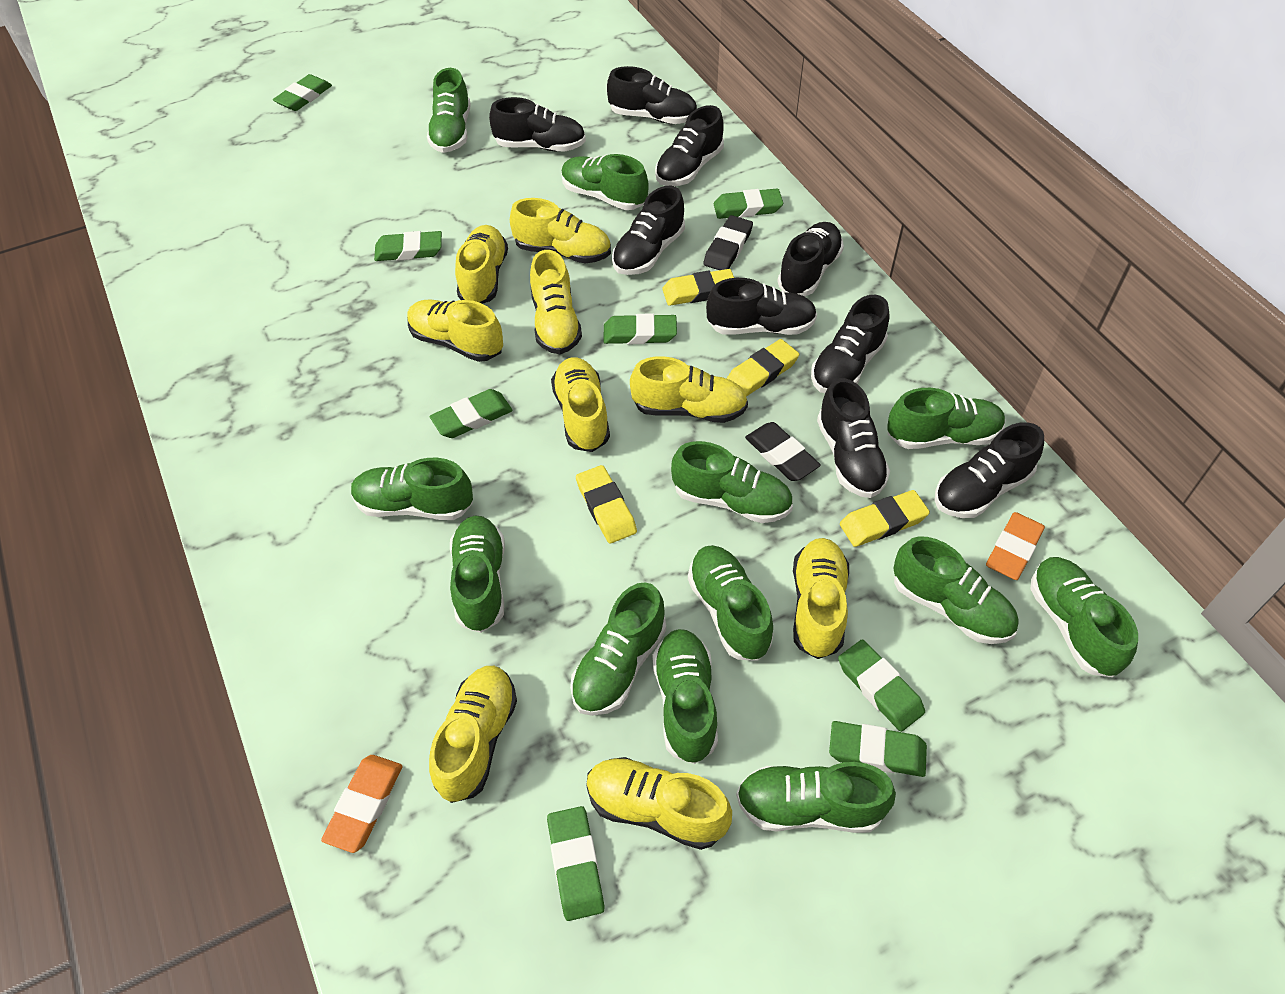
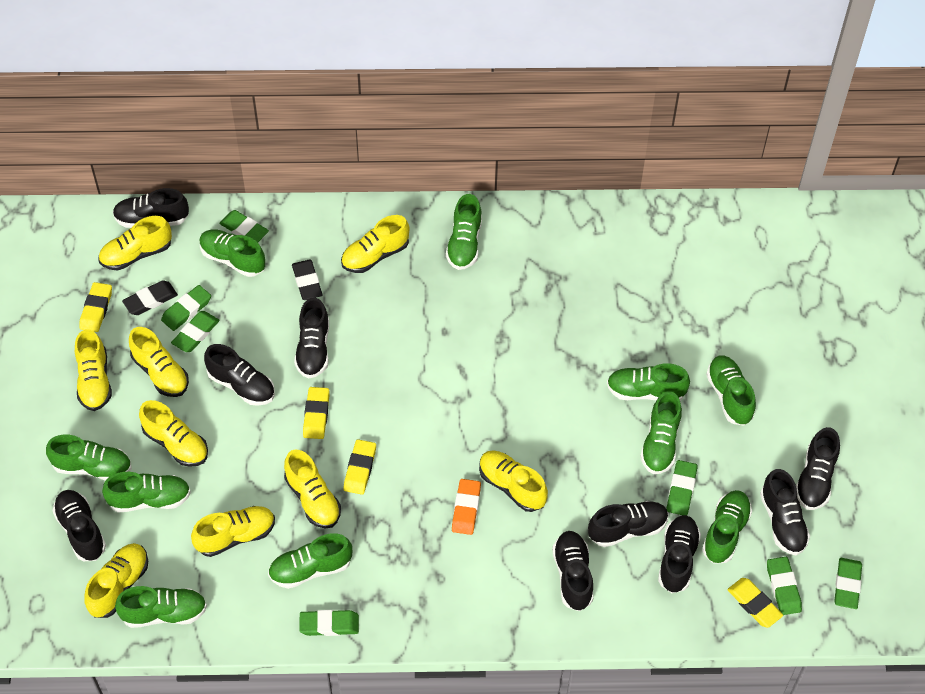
green eraser: 8 -> 7
green shoe: 12 -> 10
orange eraser: 2 -> 1

